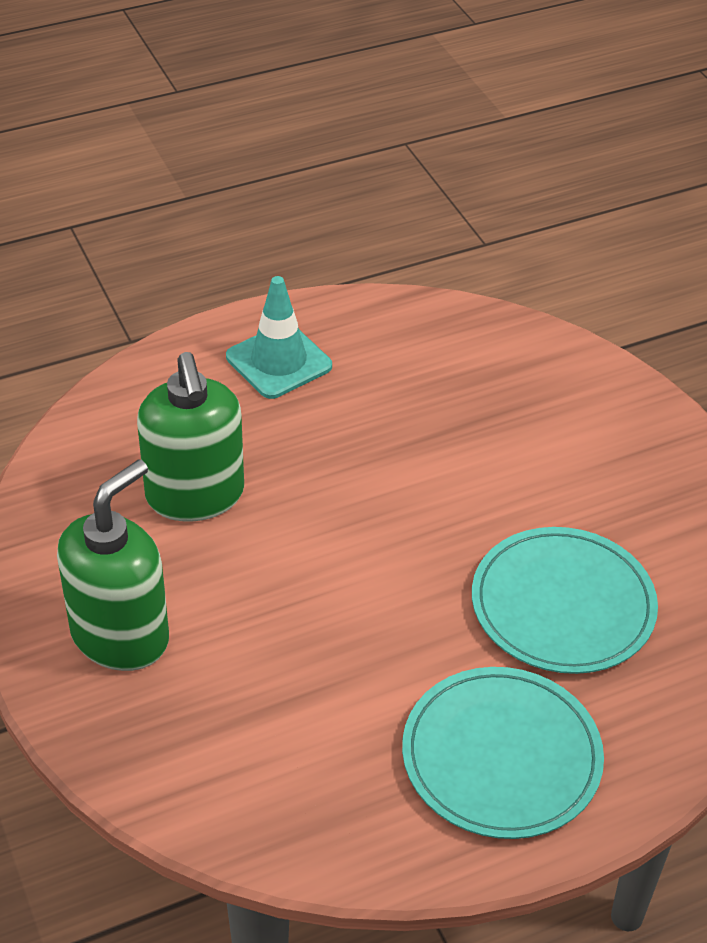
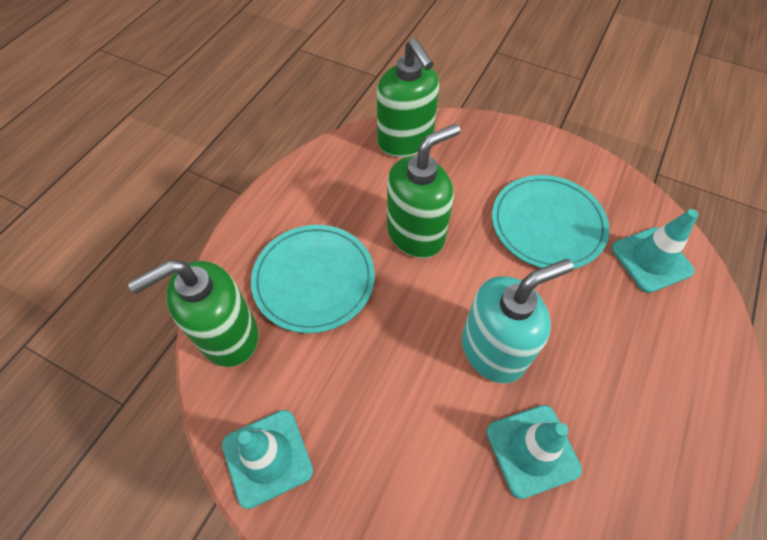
green soap dispenser: 2 -> 3
turquoise soap dispenser: 0 -> 1
turquoise traffic cone: 1 -> 3

